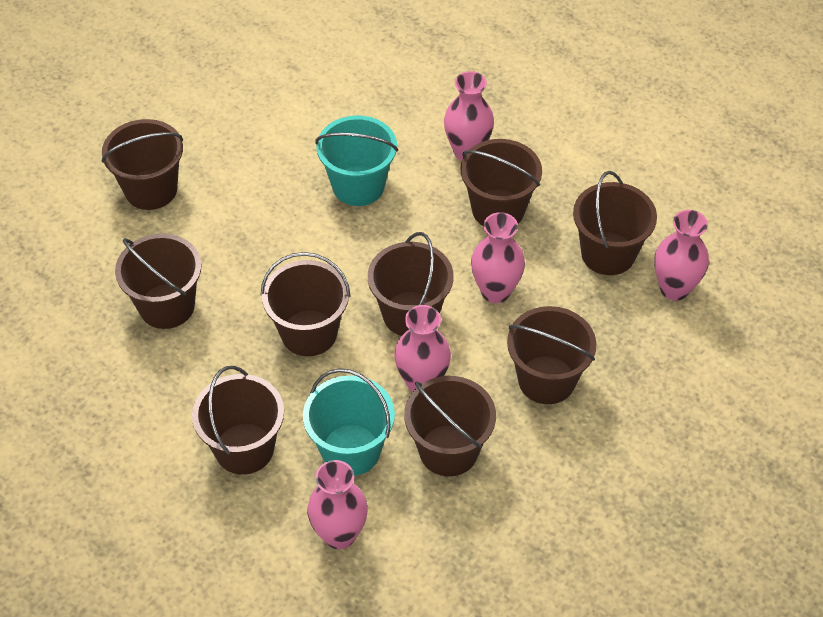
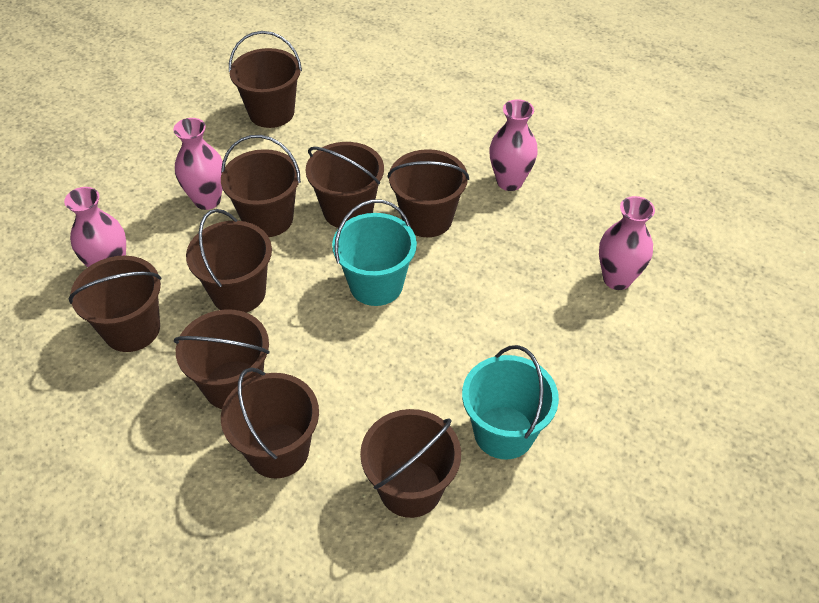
pink vase: 5 -> 4

